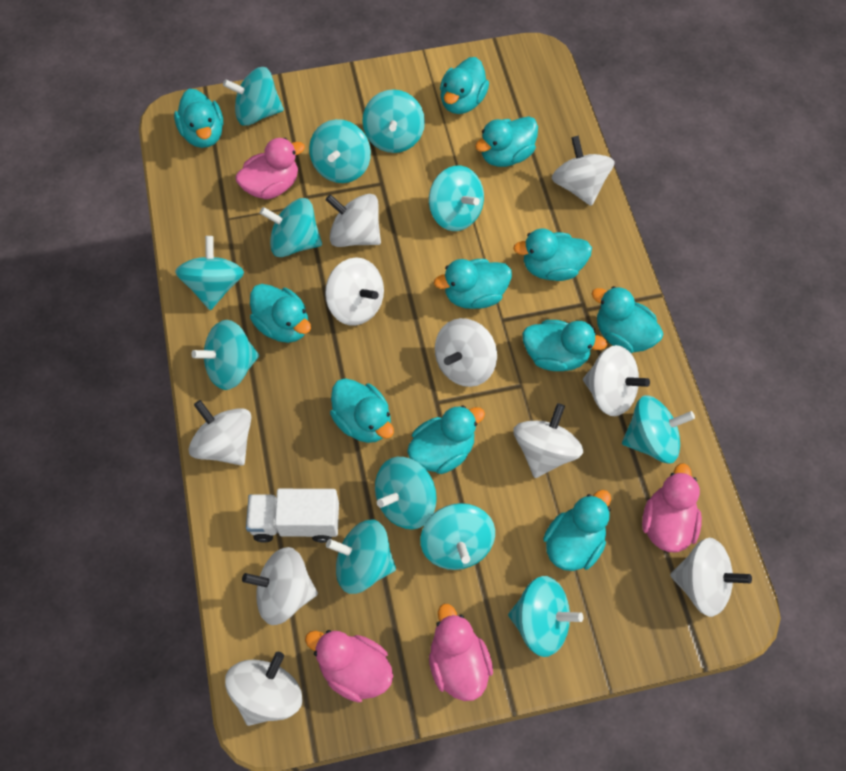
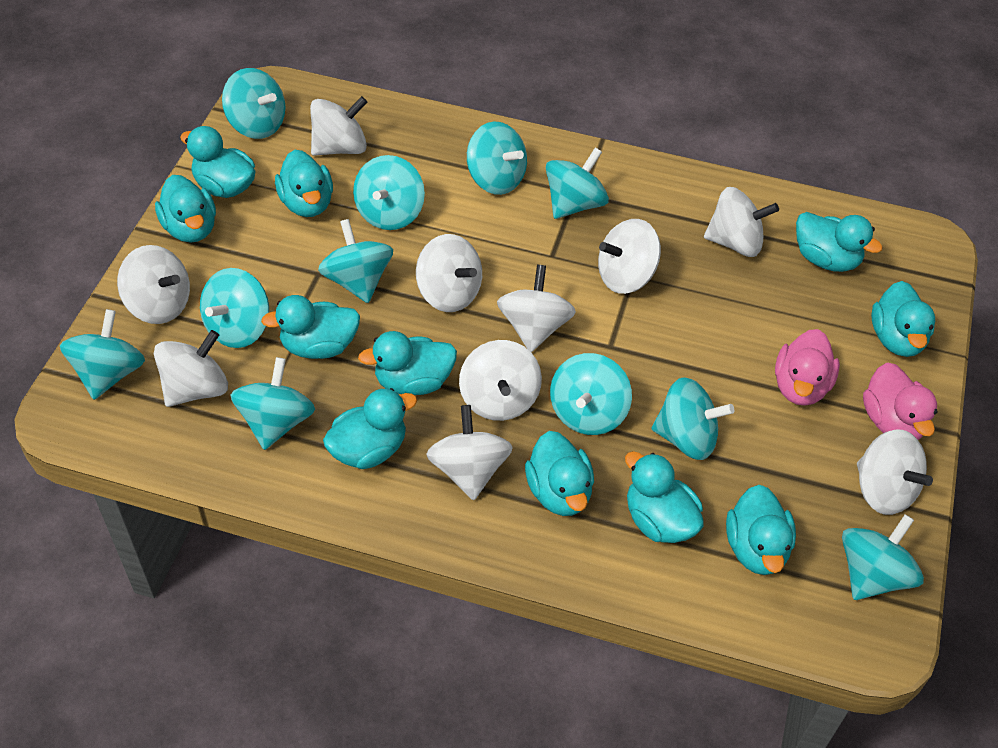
pink duck: 4 -> 2
turquoise spinning top: 12 -> 11
white truck: 1 -> 0

